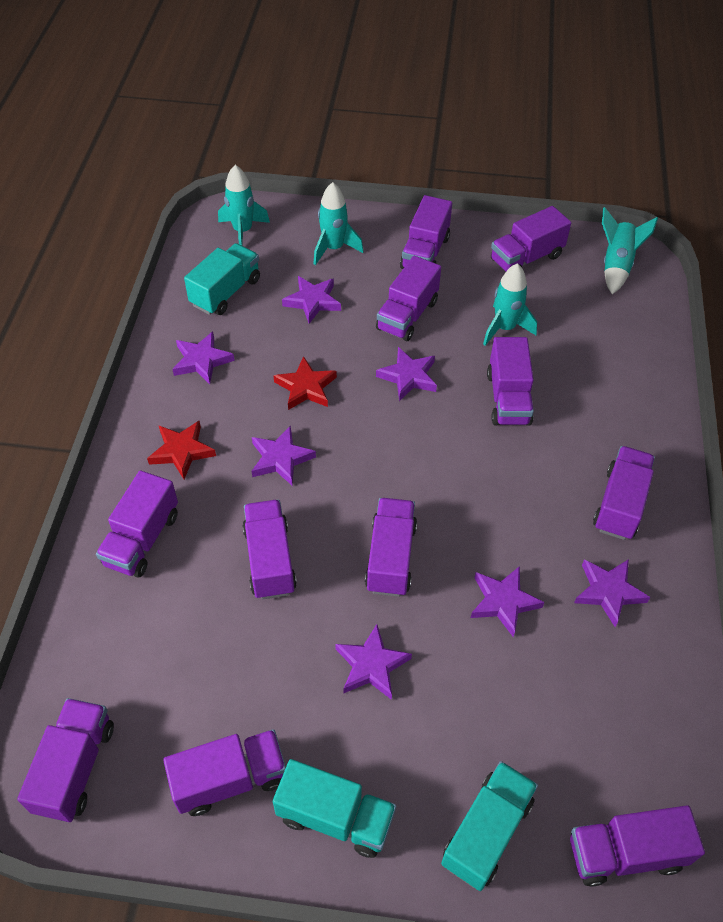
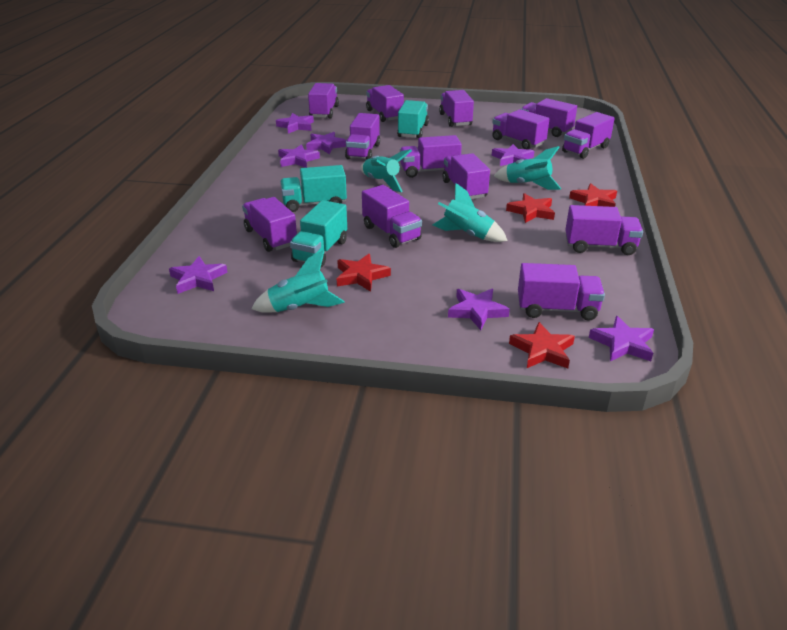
purple truck: 11 -> 13
red star: 2 -> 4

